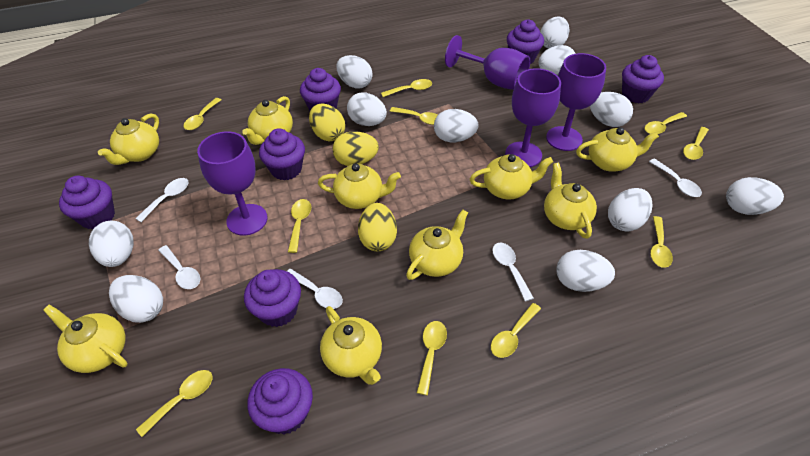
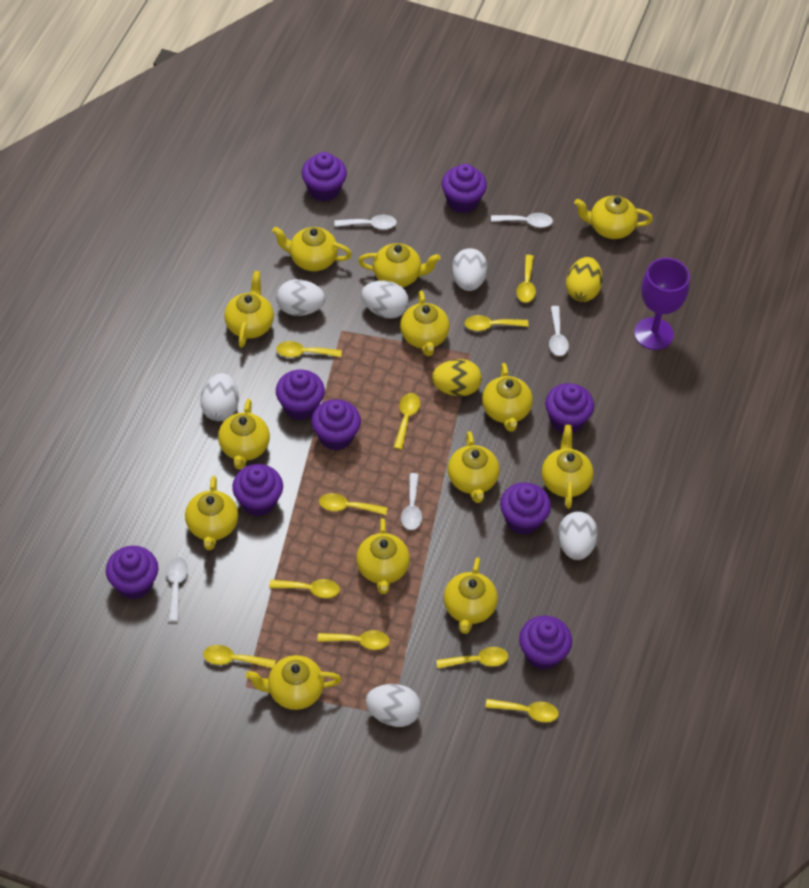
purple cupcake: 7 -> 9
purple goblet: 4 -> 1
white egg: 11 -> 6
yellow egg: 3 -> 2
yellow teapot: 9 -> 13

